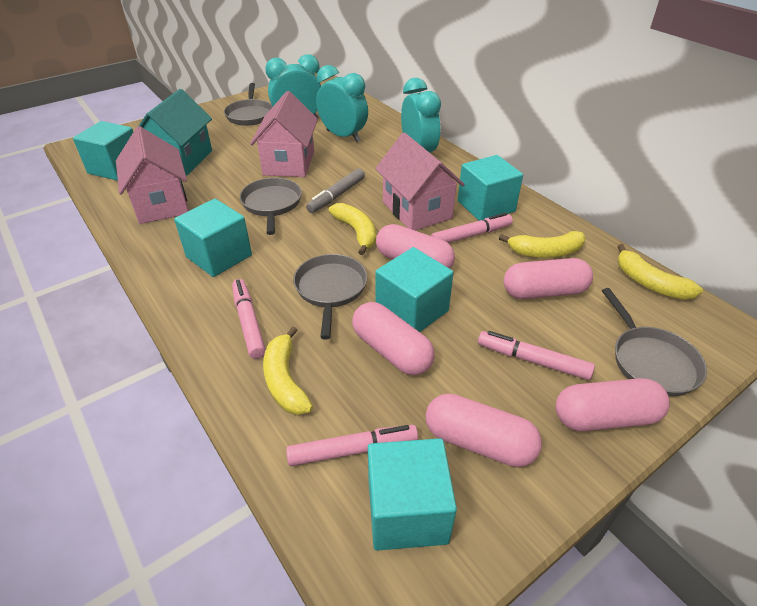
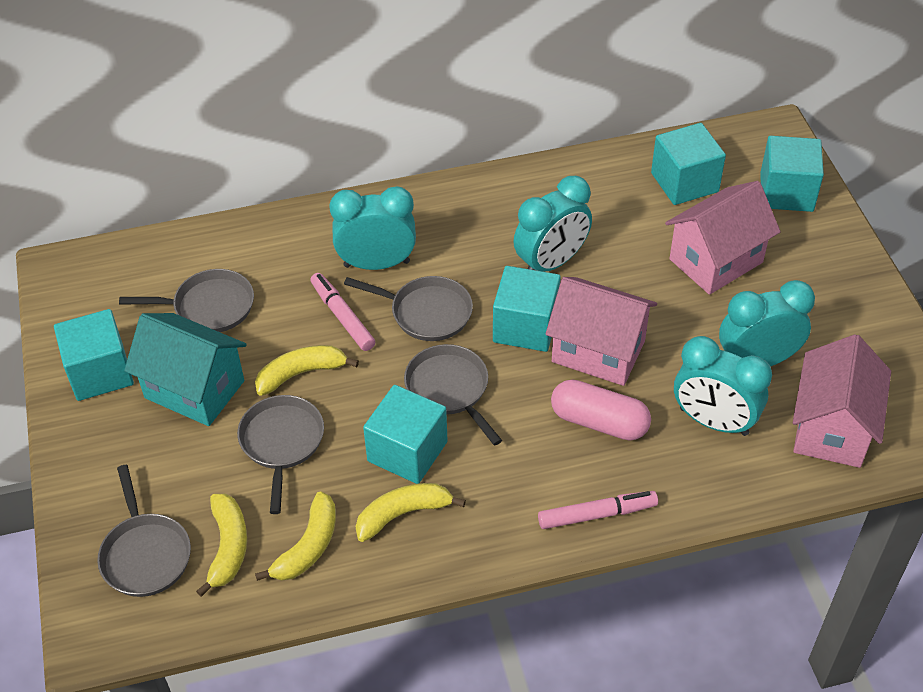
grey marker: 1 -> 0
grey pan: 4 -> 5
pink capsule: 5 -> 1
pink marker: 4 -> 2
turquoise clock: 3 -> 4

